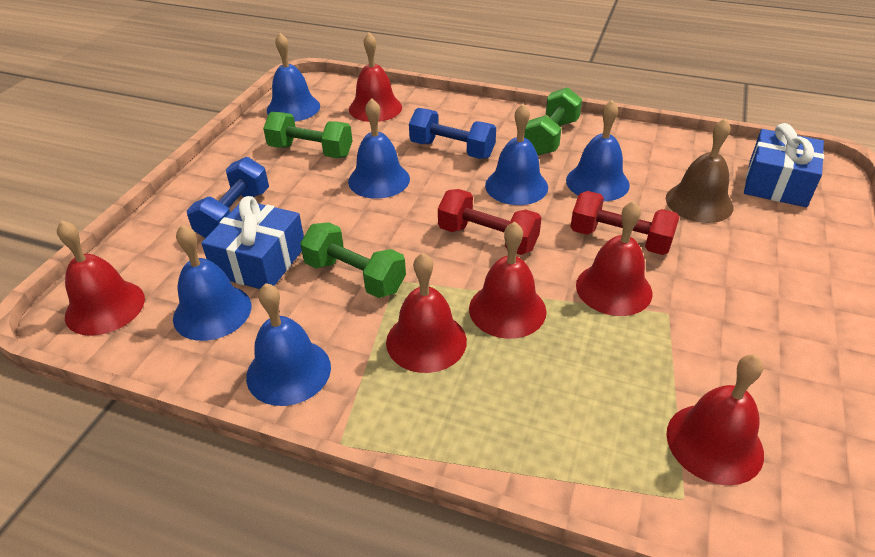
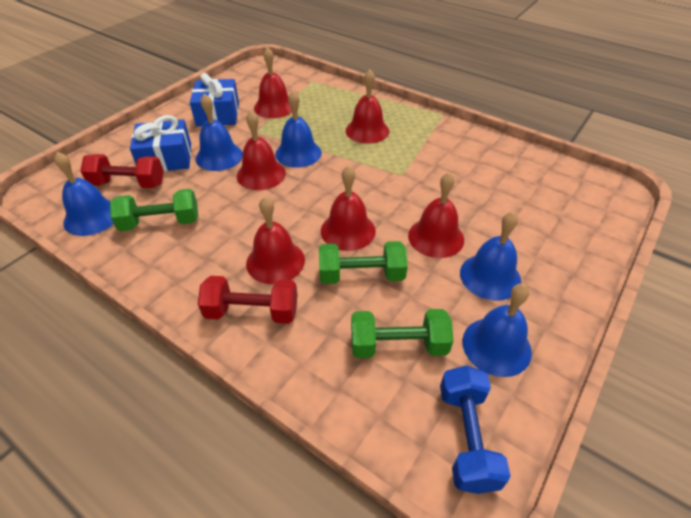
blue bell: 6 -> 5
blue dumbbell: 2 -> 1
brown bell: 1 -> 0

